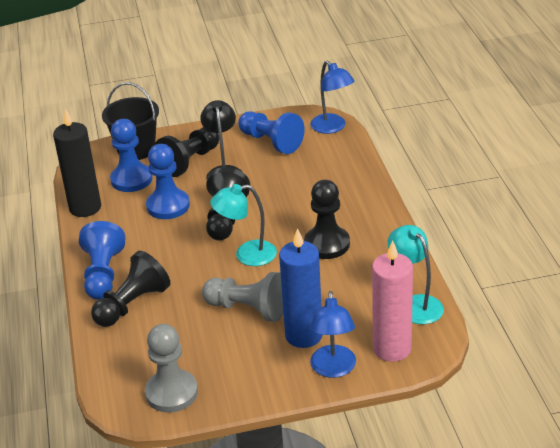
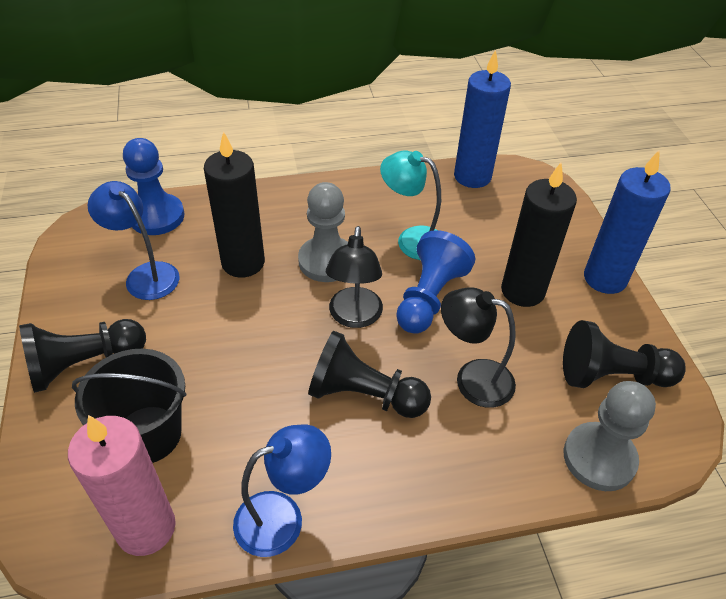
black candle: 1 -> 2
black lamp: 1 -> 2
black pawn: 4 -> 3
blue candle: 1 -> 2
blue pawn: 4 -> 2
turquoise lamp: 2 -> 1

